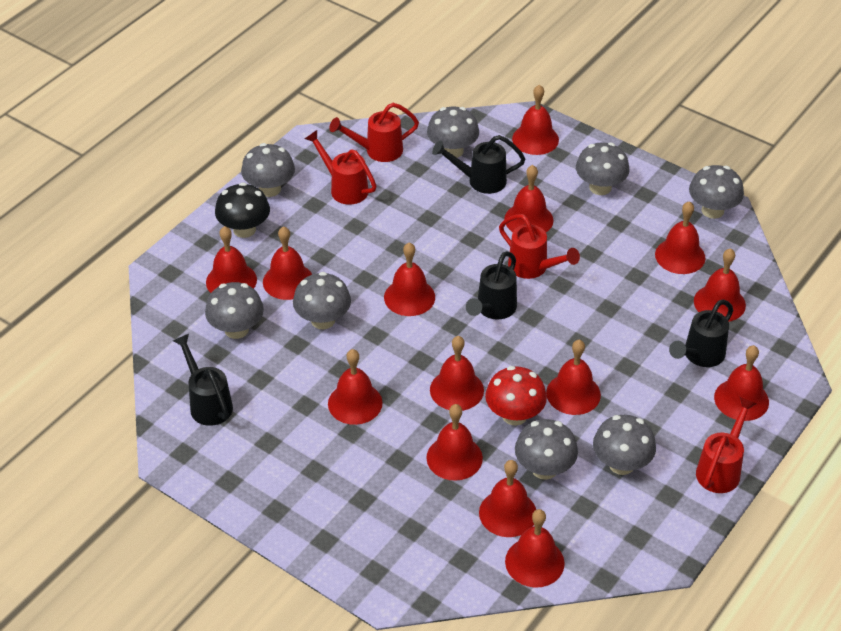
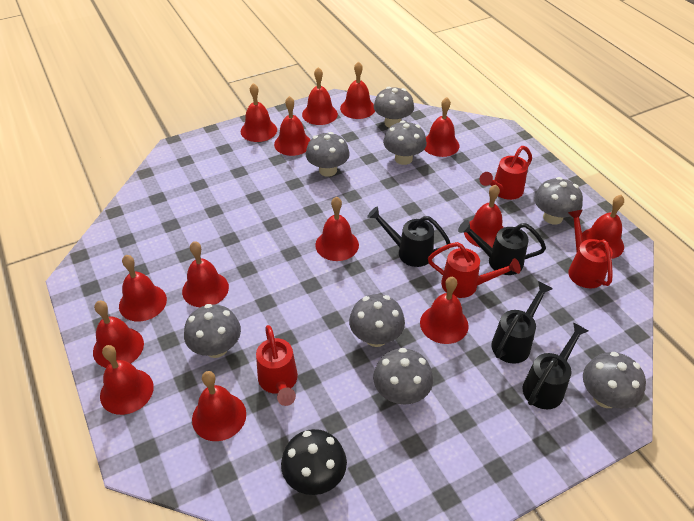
red mushroom: 1 -> 0

